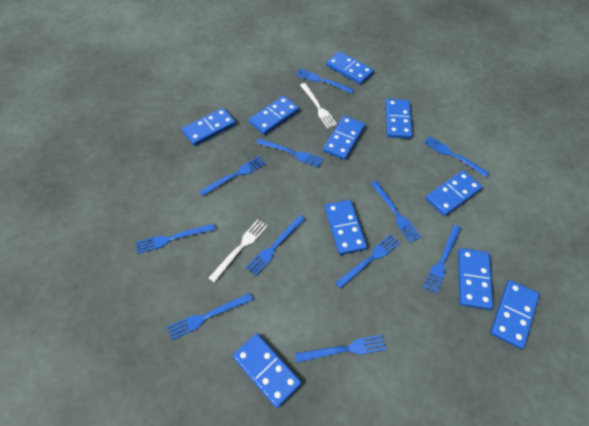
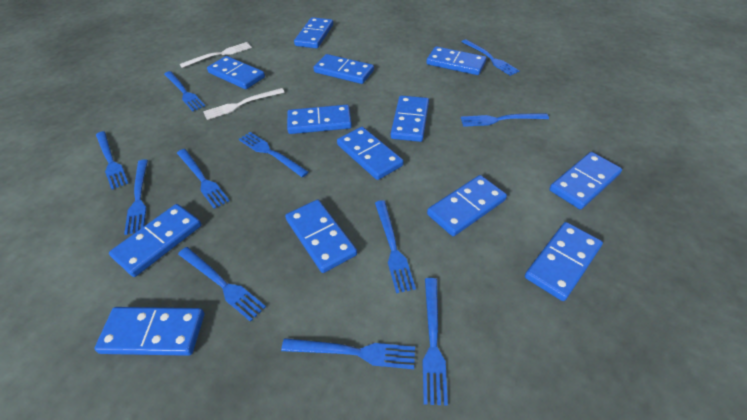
blue domino: 10 -> 13

